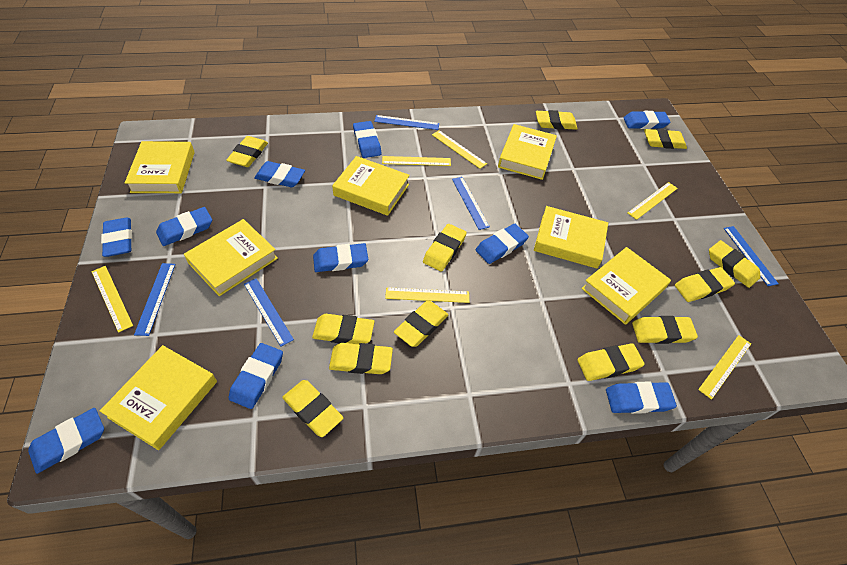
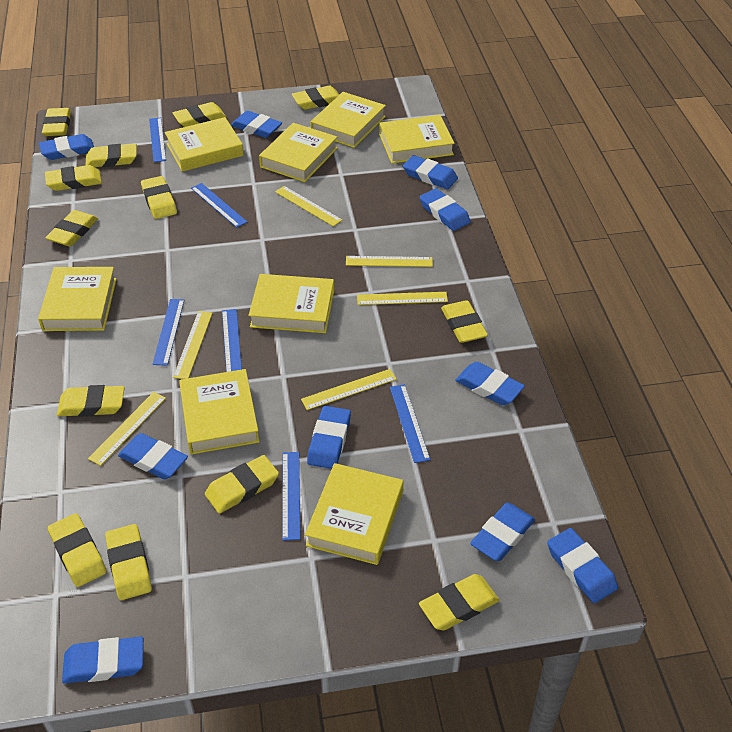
blue ruler: 5 -> 6
yellow book: 7 -> 8
yellow eraser: 12 -> 13

